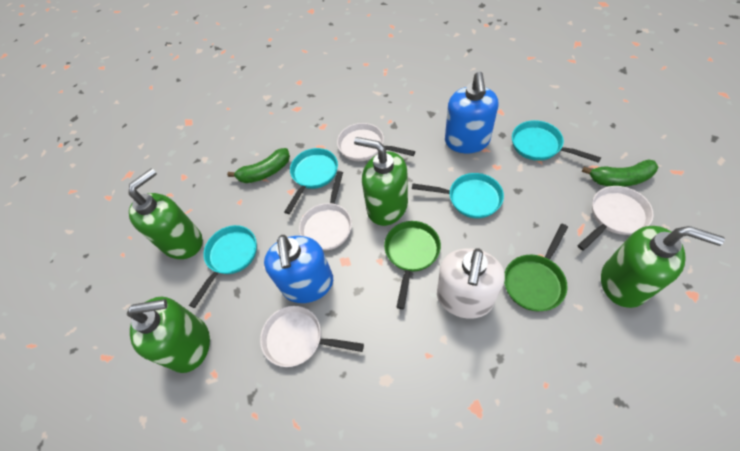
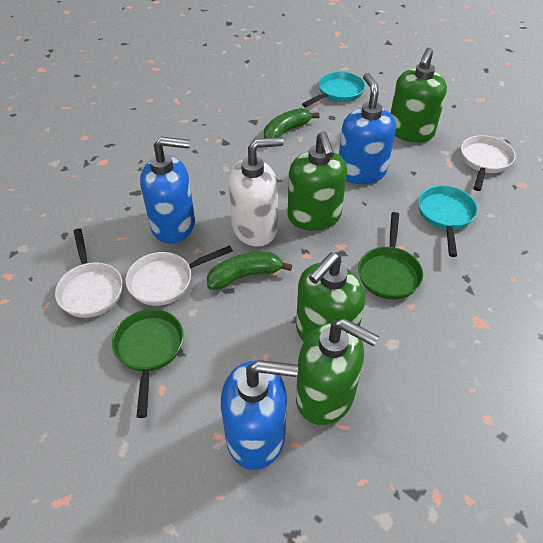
blue soap dispenser: 2 -> 3
turquoise pan: 4 -> 2
white pan: 4 -> 3

